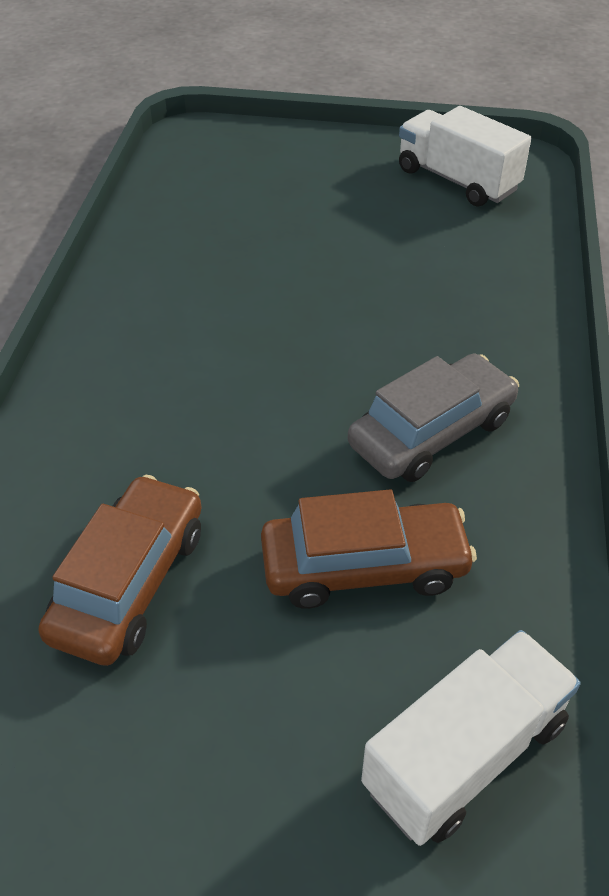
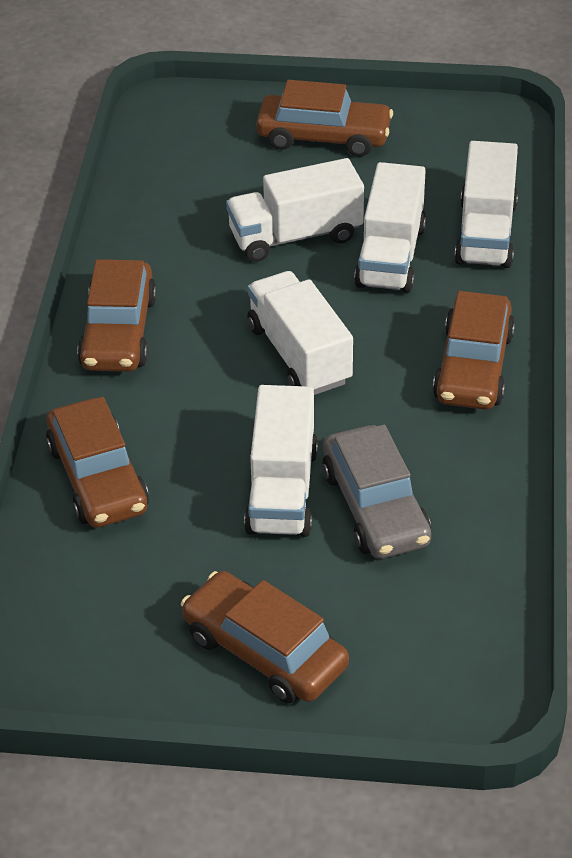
brown car: 2 -> 5
white truck: 2 -> 5

